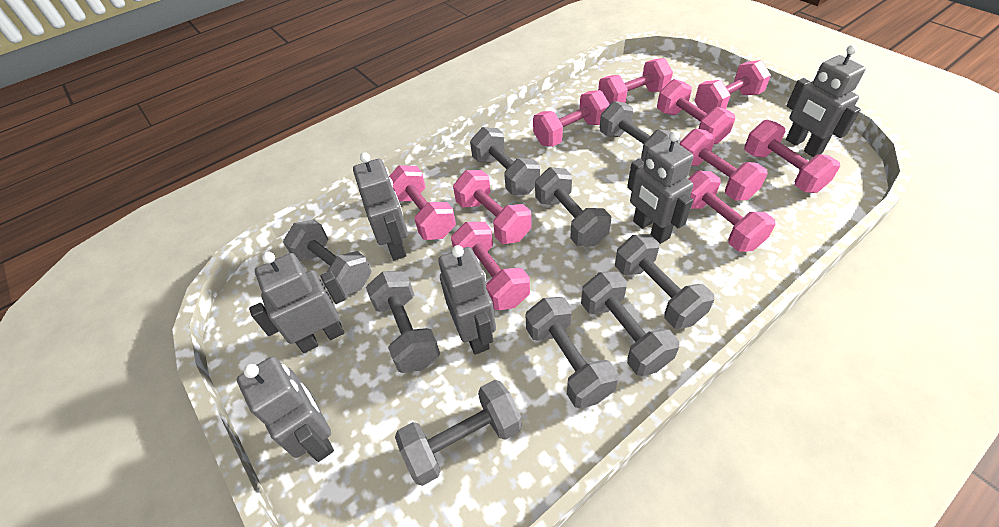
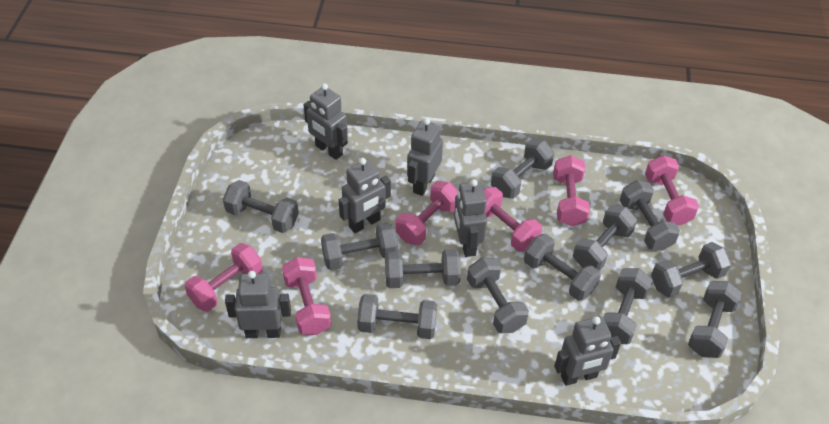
grey dumbbell: 9 -> 12
pink dumbbell: 10 -> 6

